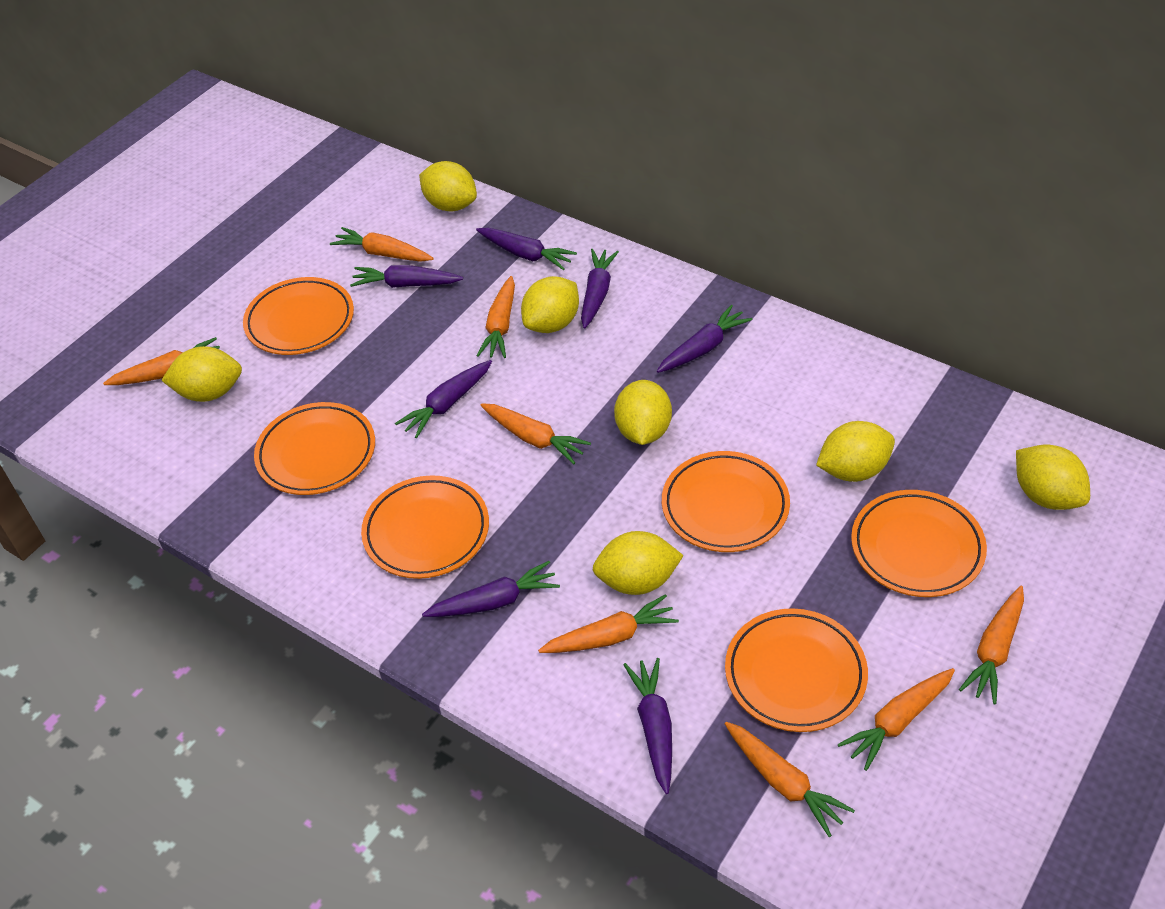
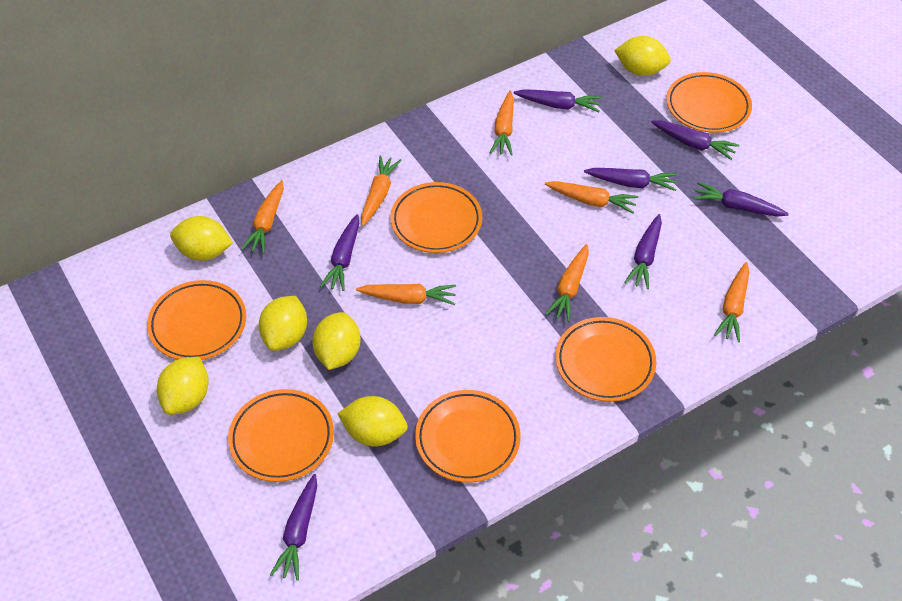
orange carrot: 8 -> 7
yellow lemon: 7 -> 6

